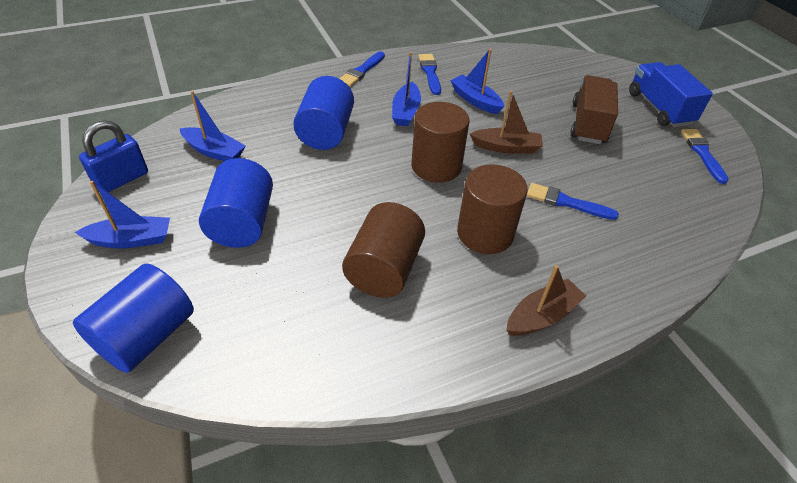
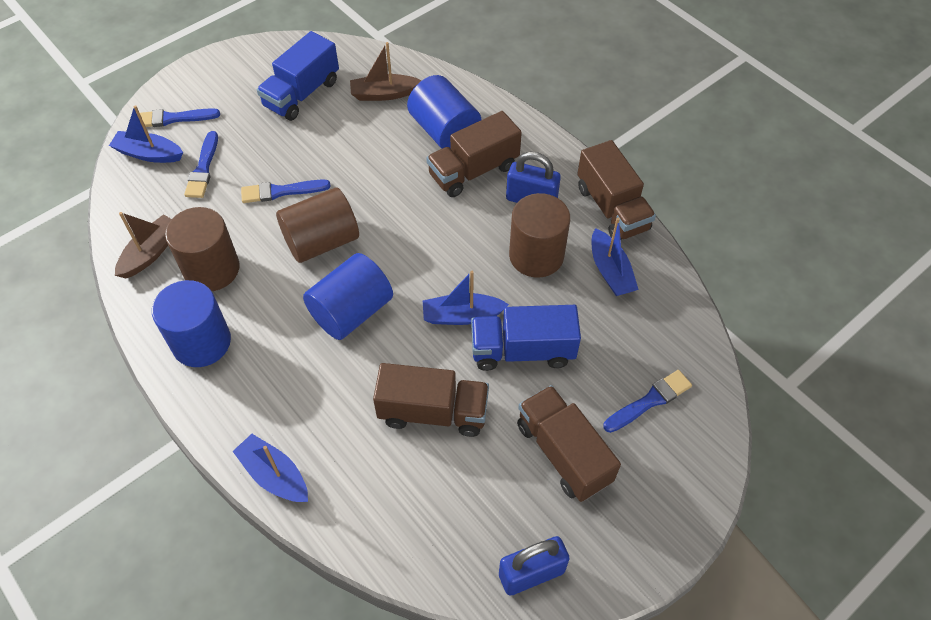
blue padlock: 1 -> 2
blue truck: 1 -> 2
brown truck: 1 -> 4

